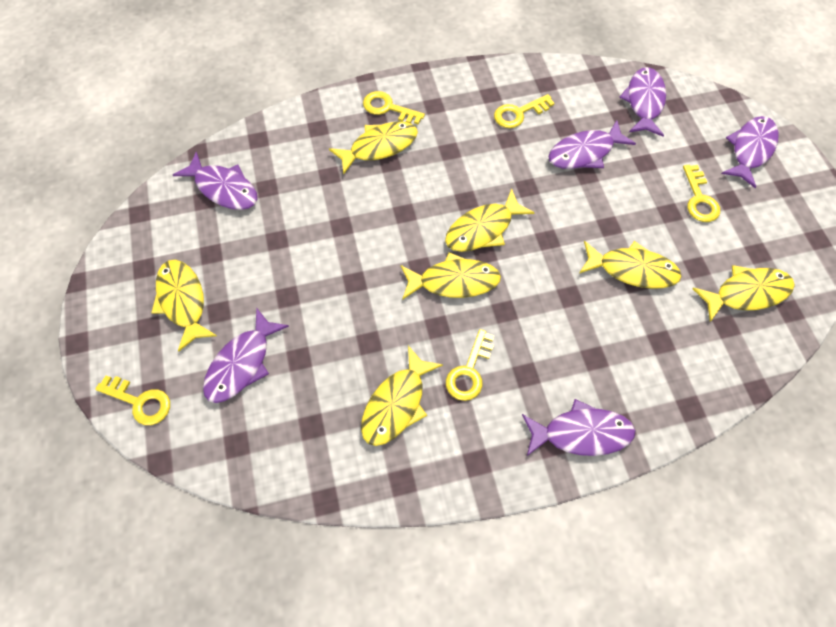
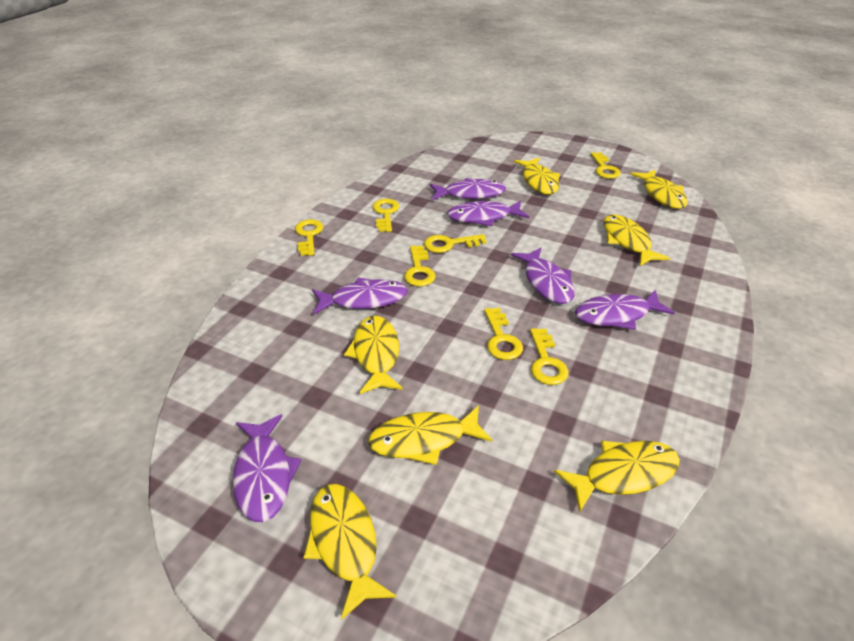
yellow key: 5 -> 7

